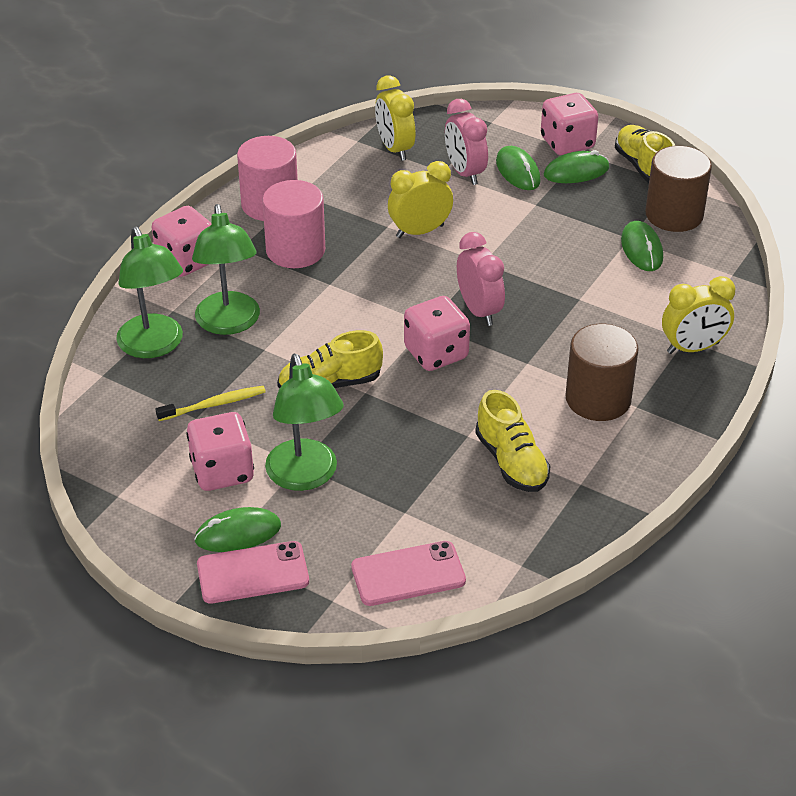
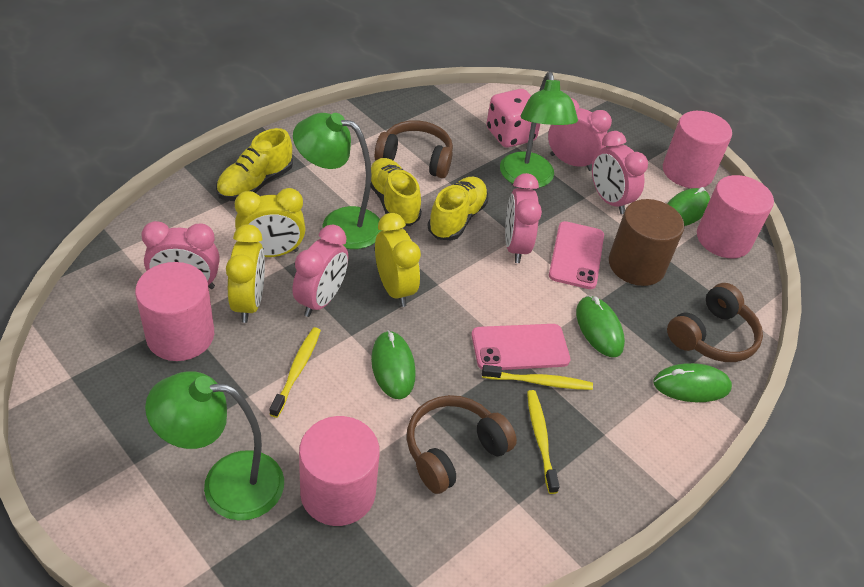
brown cylinder: 2 -> 1
brown headphones: 0 -> 3
pink clock: 2 -> 5
pink cylinder: 2 -> 4
pink dice: 4 -> 1
yellow toothbrush: 1 -> 3

